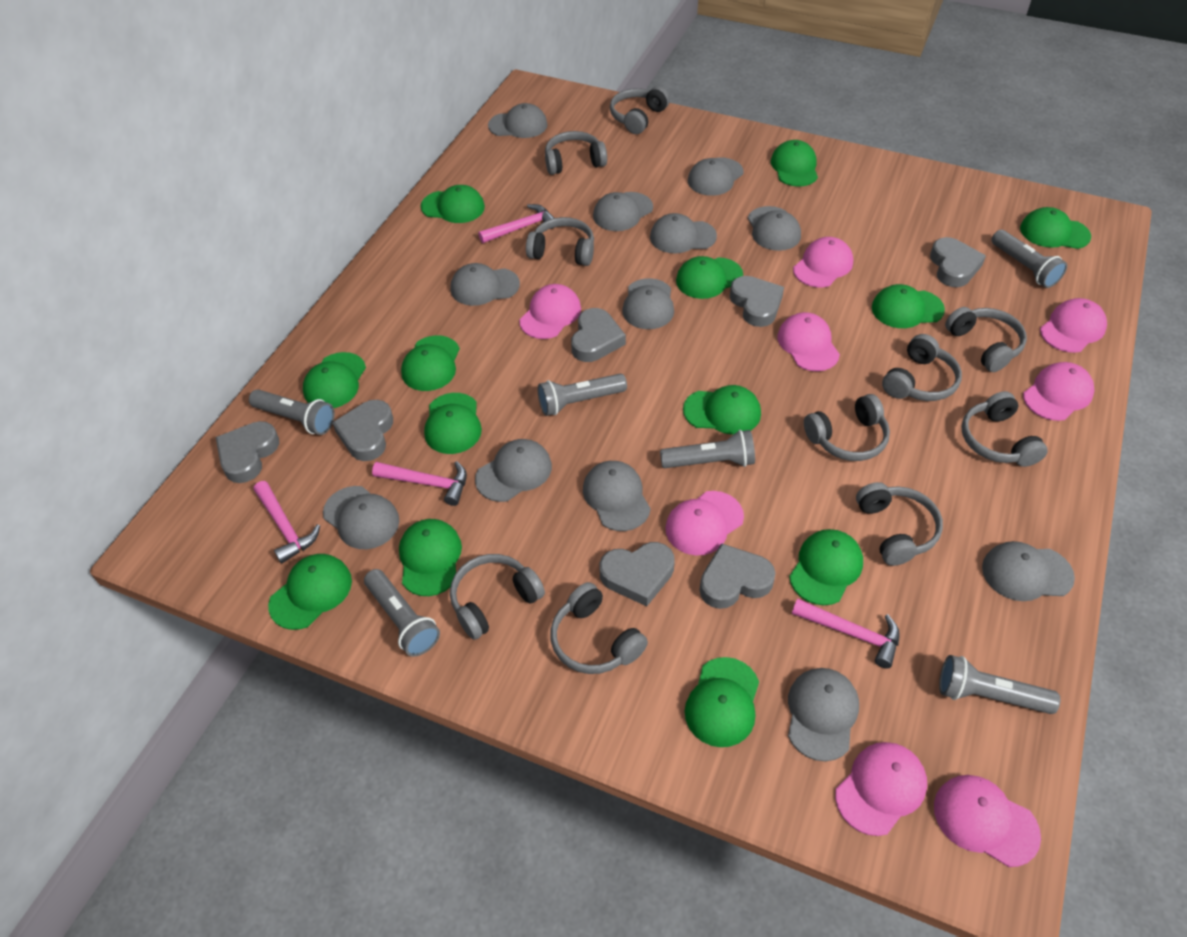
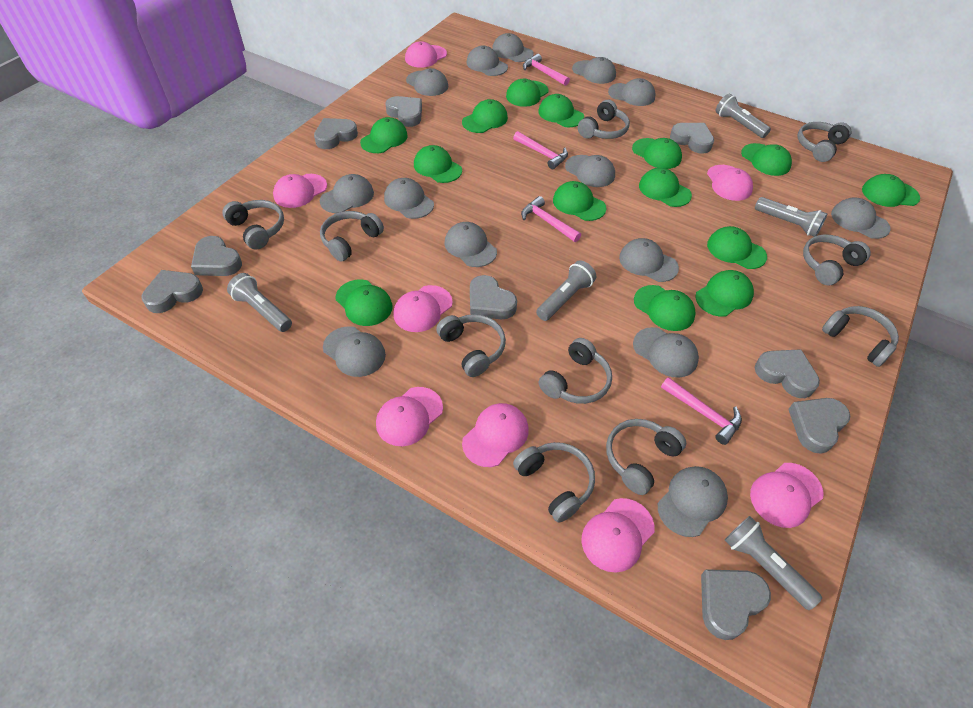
green cap: 13 -> 14
grey cap: 12 -> 14
grey flashlight: 6 -> 5
grey heart: 7 -> 9

